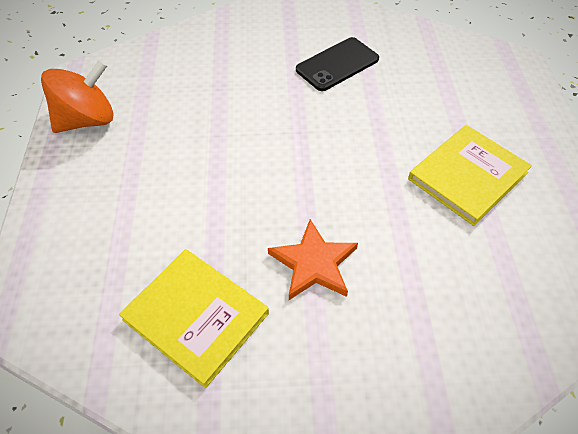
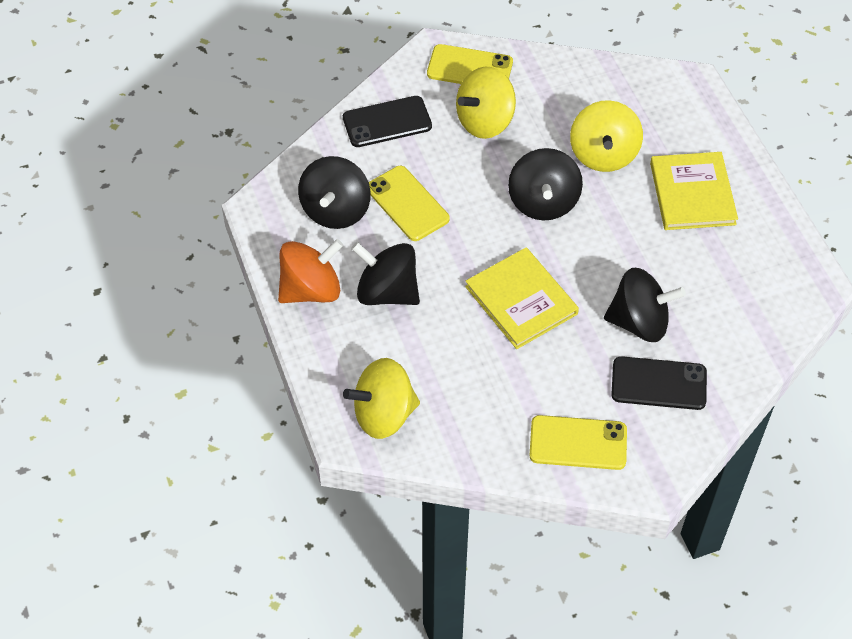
black phone: 1 -> 2
black spinning top: 0 -> 4
orange star: 1 -> 0
yellow phone: 0 -> 3
yellow spinning top: 0 -> 3

